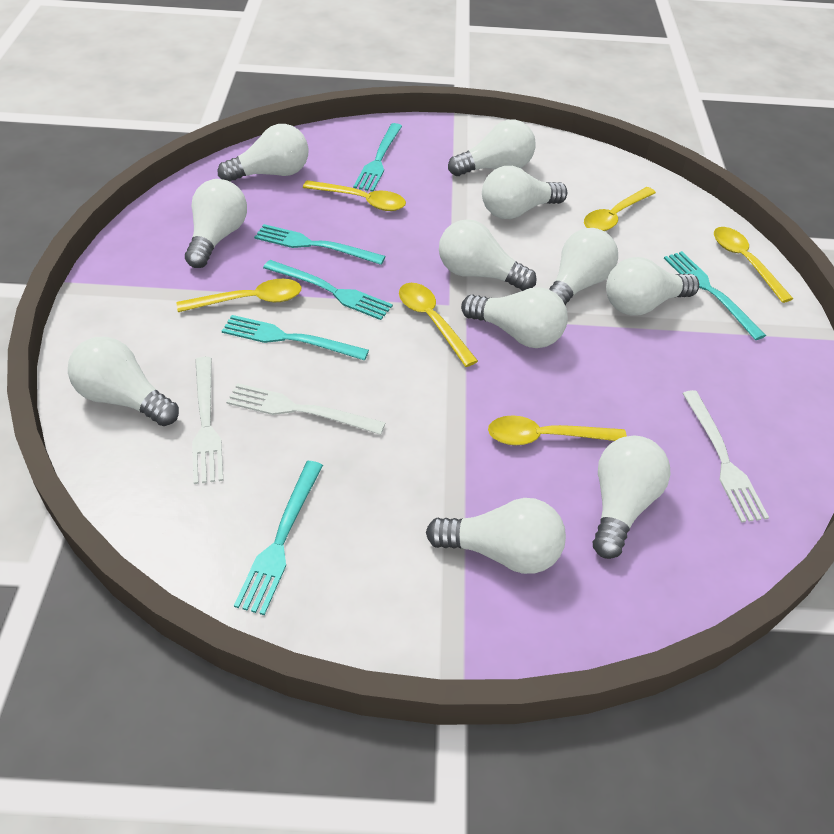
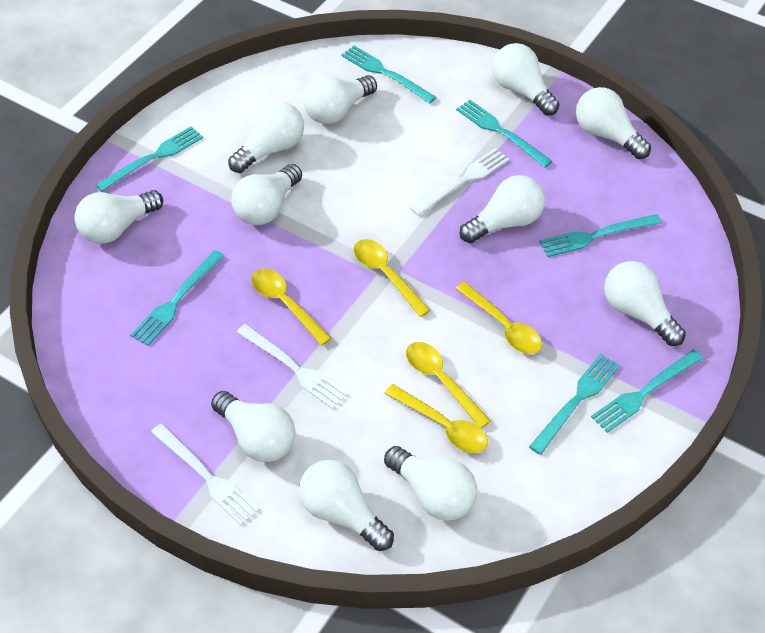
turquoise fork: 6 -> 7
yellow spoon: 6 -> 5

